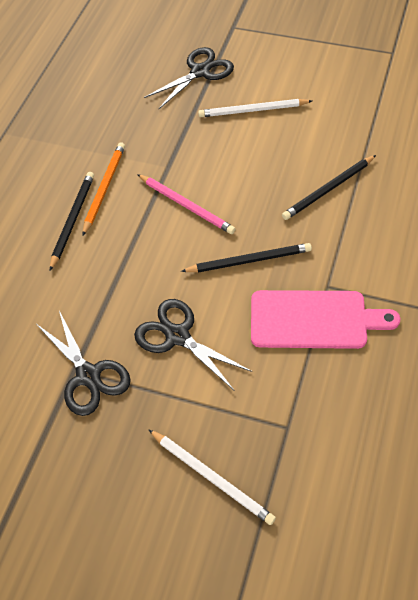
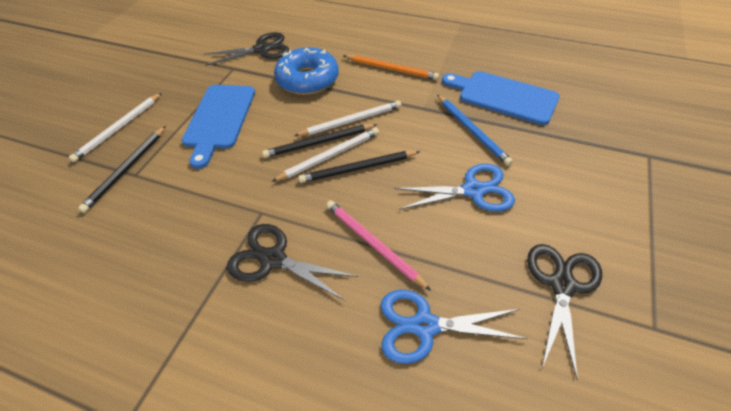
blue cutting board: 0 -> 2
blue donut: 0 -> 1
blue pencil: 0 -> 1
blue scissors: 0 -> 2
pink cutting board: 1 -> 0
white pencil: 2 -> 3

